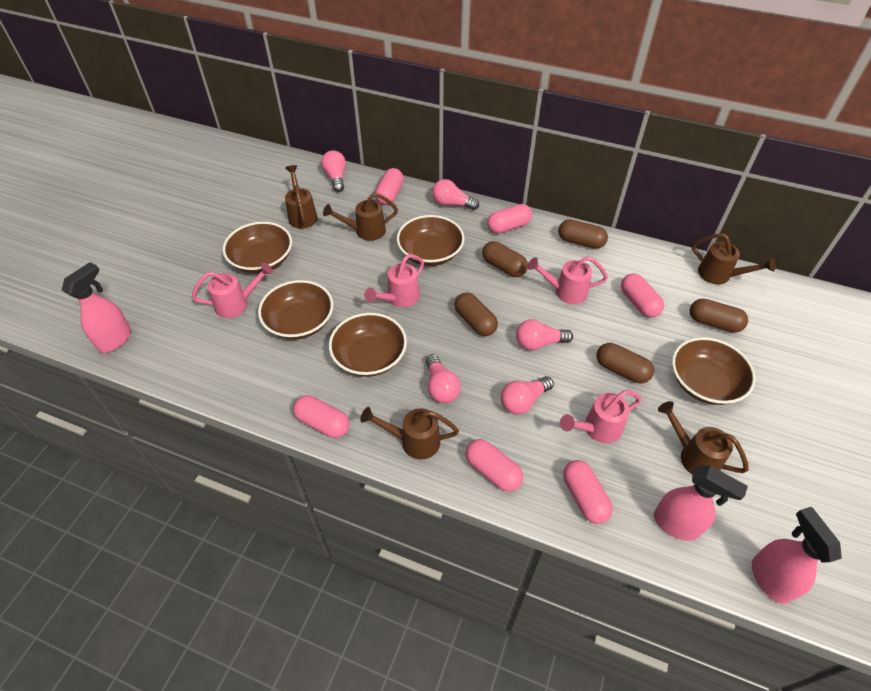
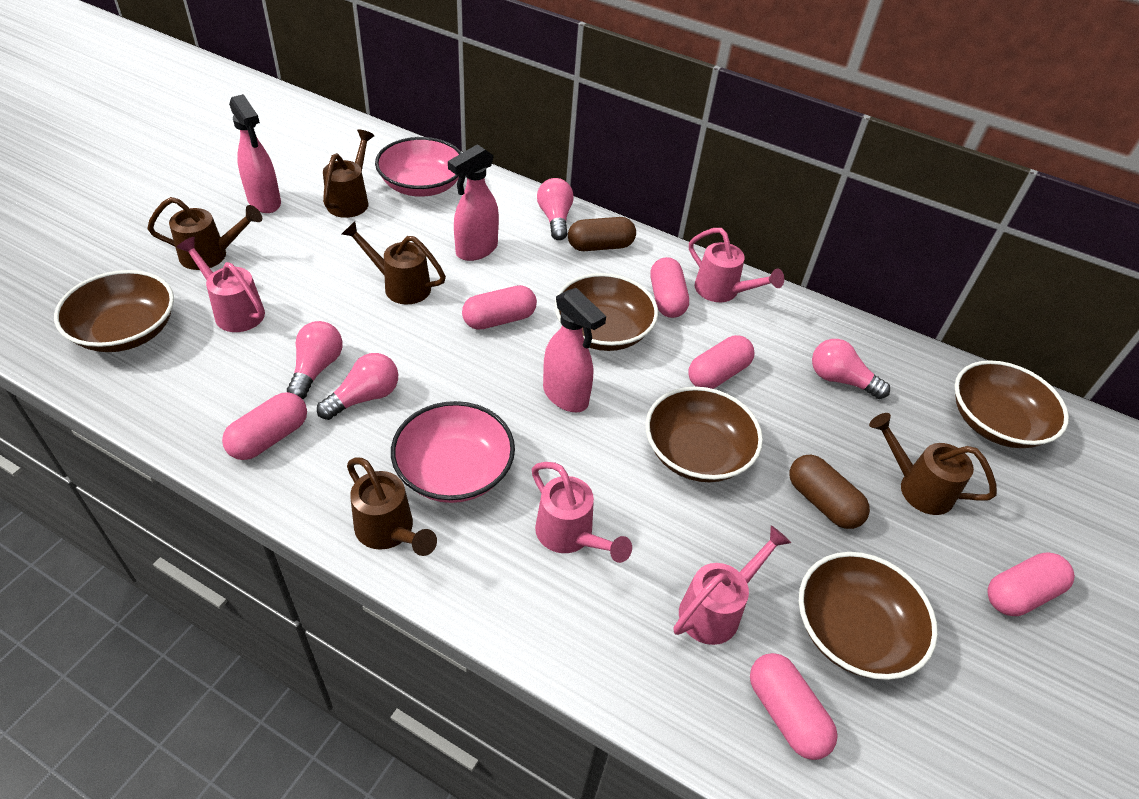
brown capsule: 5 -> 2
pink bowl: 0 -> 2
pink light bulb: 5 -> 4

